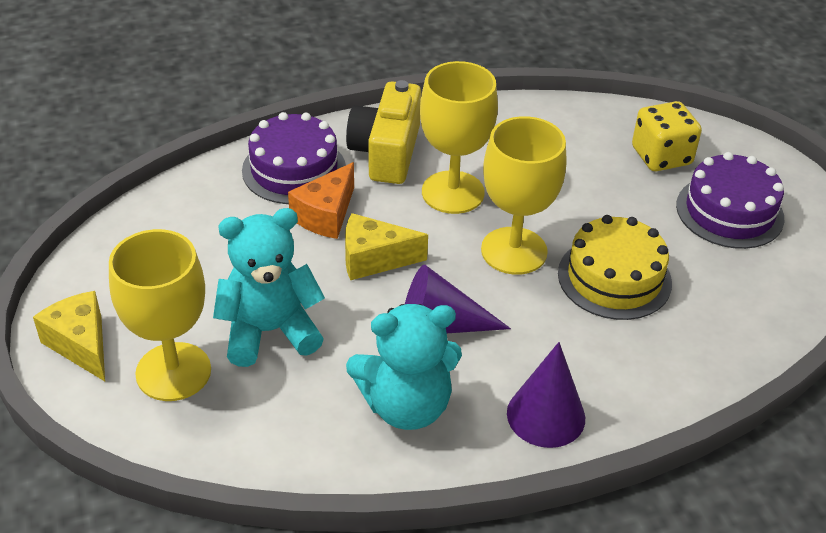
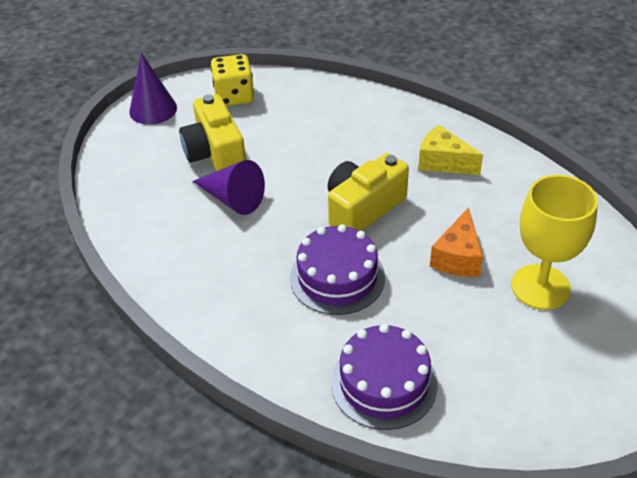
turquoise teddy bear: 2 -> 0
yellow cake: 1 -> 0
yellow camera: 1 -> 2
yellow cheese: 2 -> 1
yellow goblet: 3 -> 1

